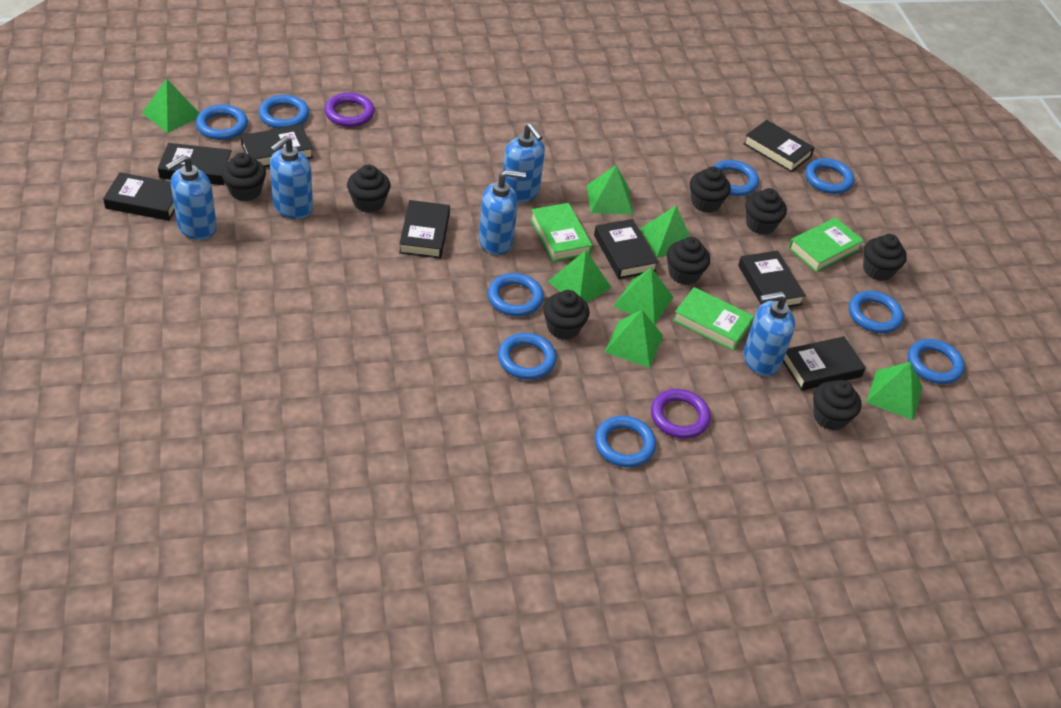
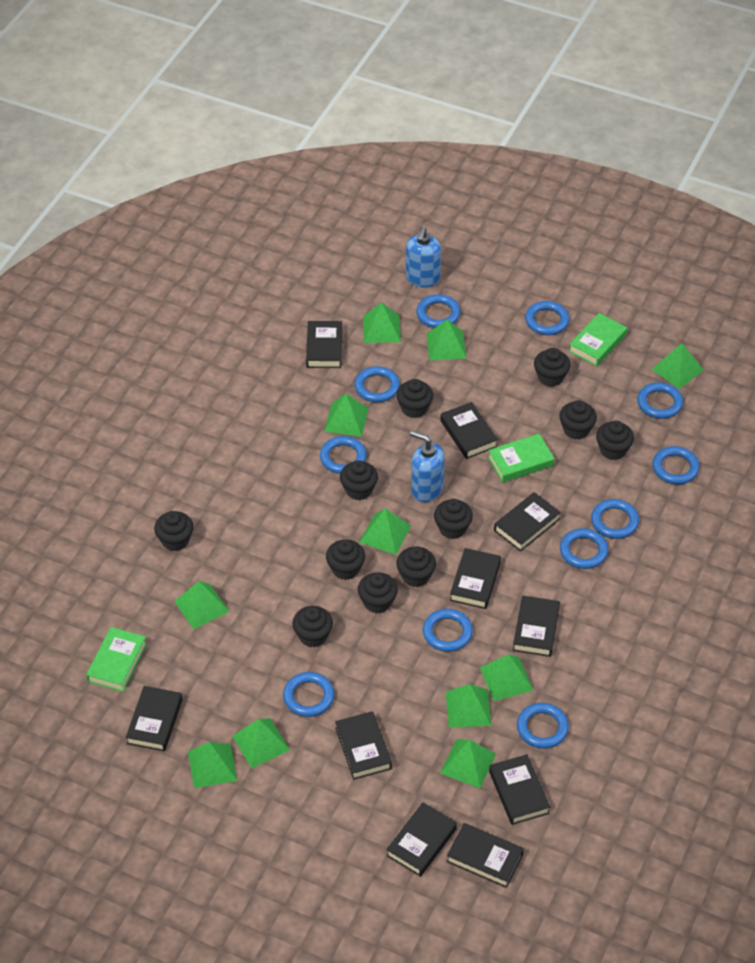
black book: 8 -> 10
black cupcake: 8 -> 11
blue ring: 9 -> 11
blue soap dispenser: 5 -> 2
green pyramid: 7 -> 11
purple ring: 2 -> 0

